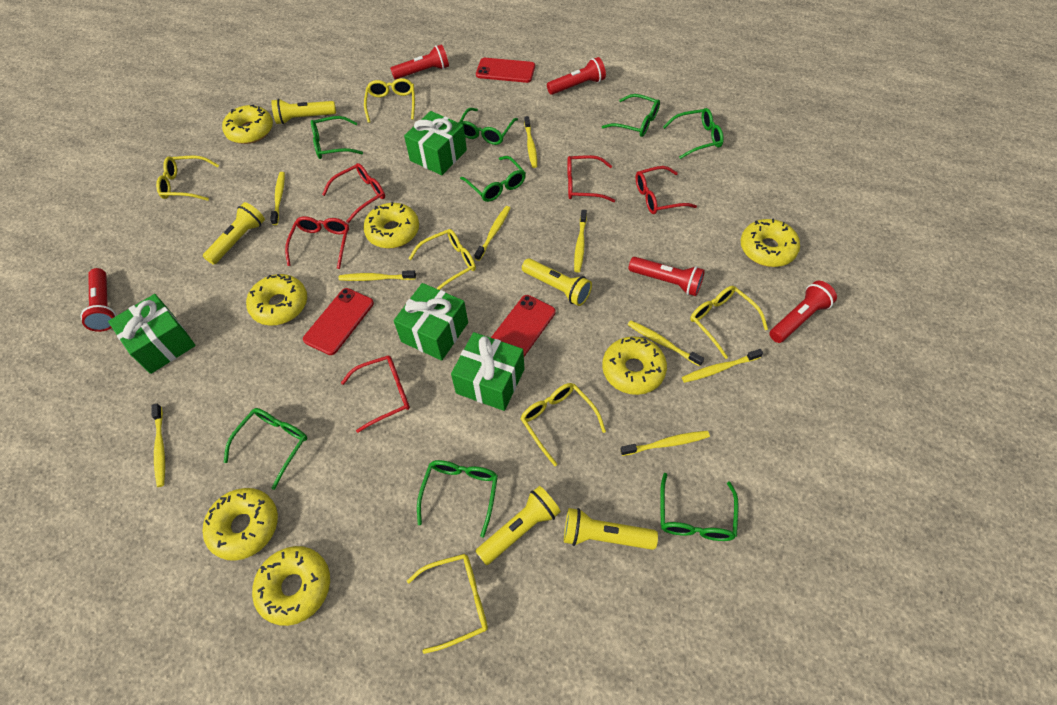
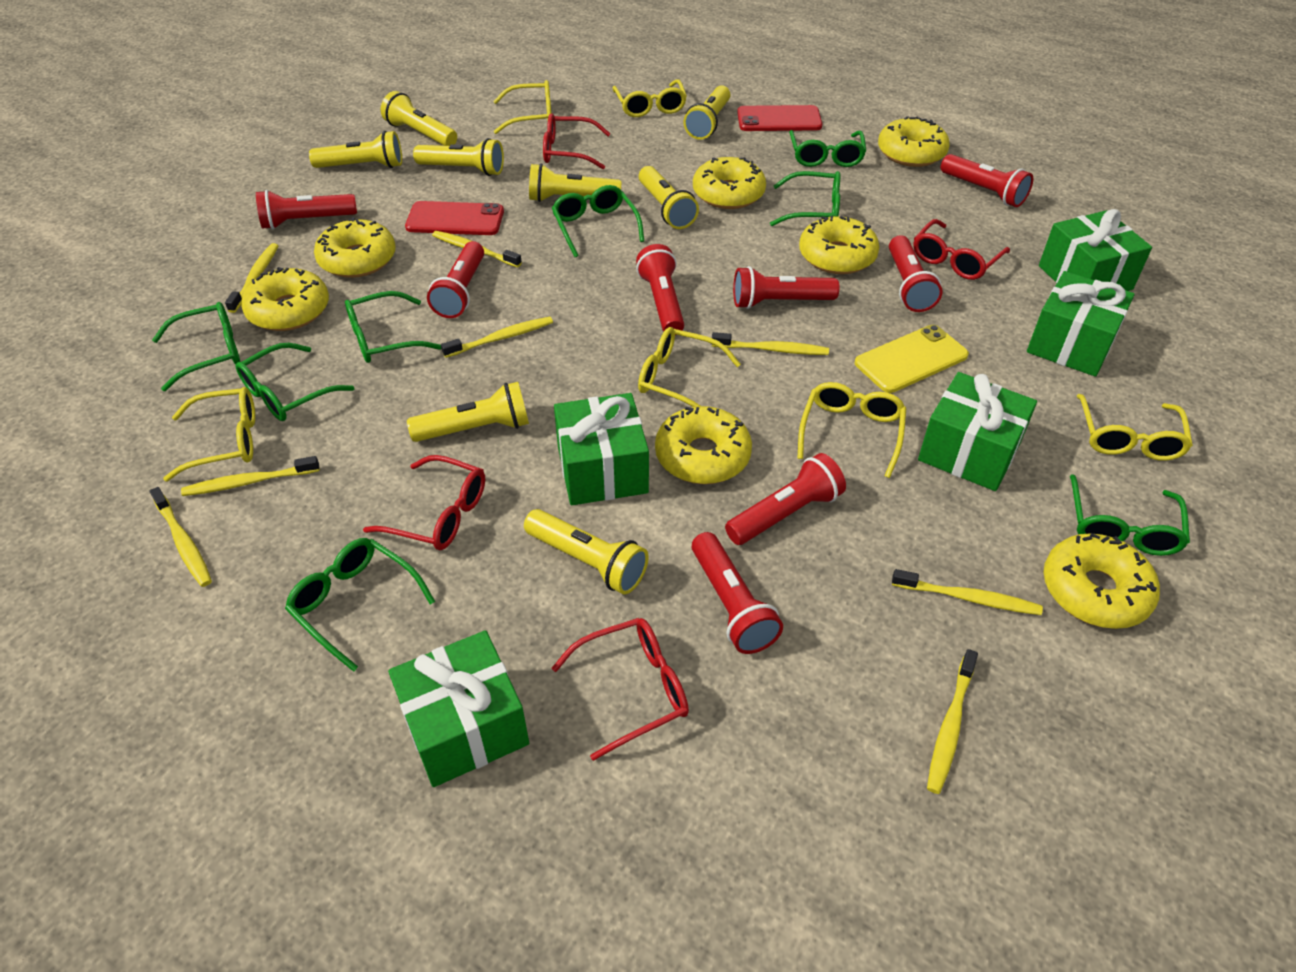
green gift: 4 -> 5
red flashlight: 5 -> 8
red glasses: 5 -> 4
red phone: 3 -> 2
yellow flashlight: 5 -> 8
yellow phone: 0 -> 1
yellow toothbrush: 9 -> 8

